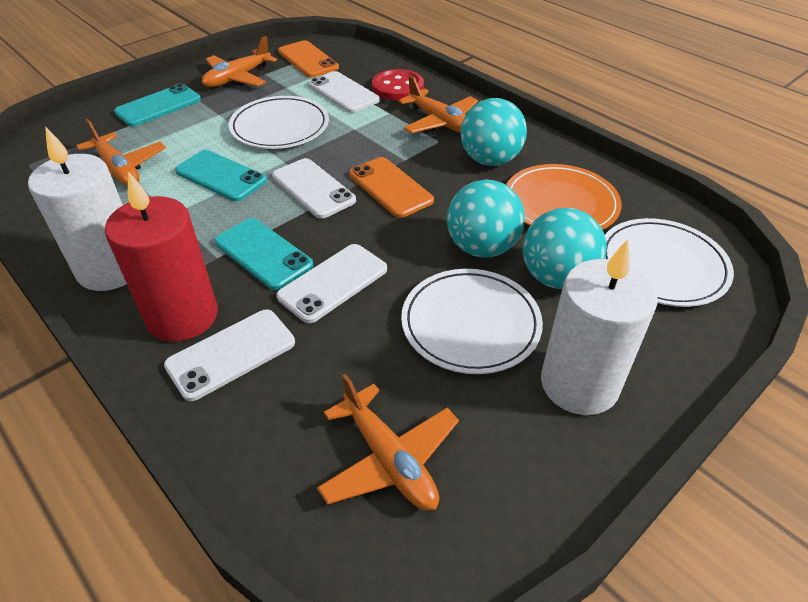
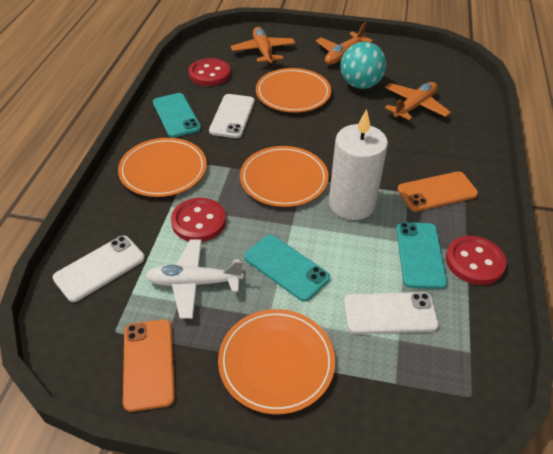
orange plane: 4 -> 3
orange plate: 1 -> 4
red button: 1 -> 3
red candle: 1 -> 0
turquoise ball: 3 -> 1
white candle: 2 -> 1
white phone: 4 -> 3
white plane: 0 -> 1
white plate: 3 -> 0

